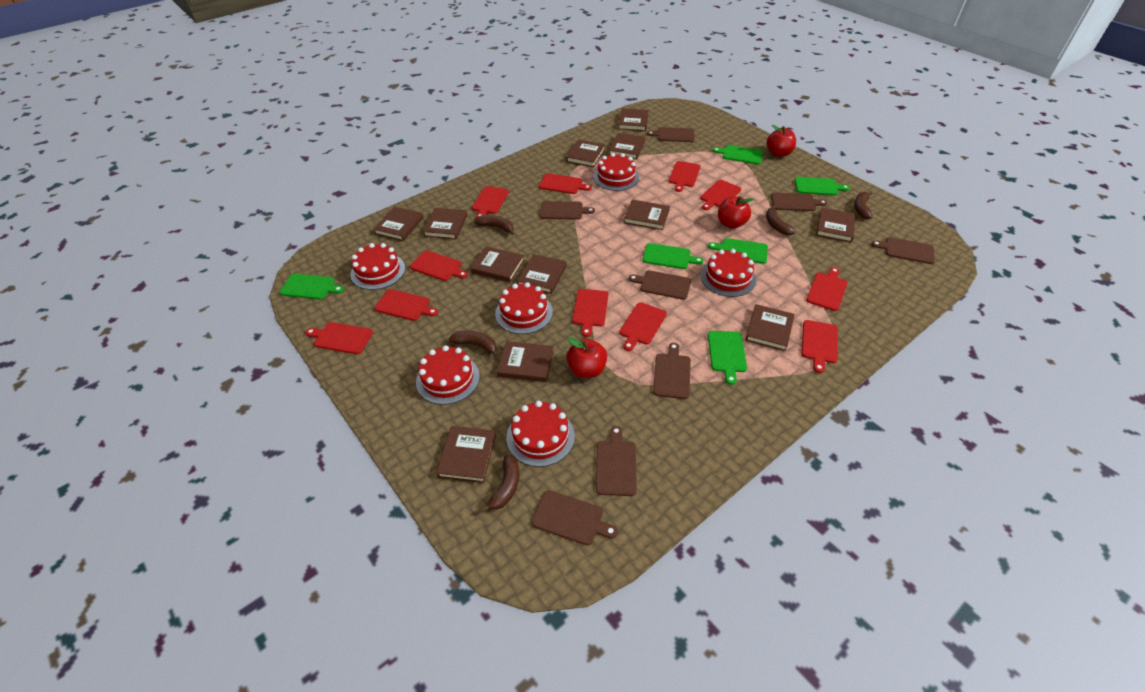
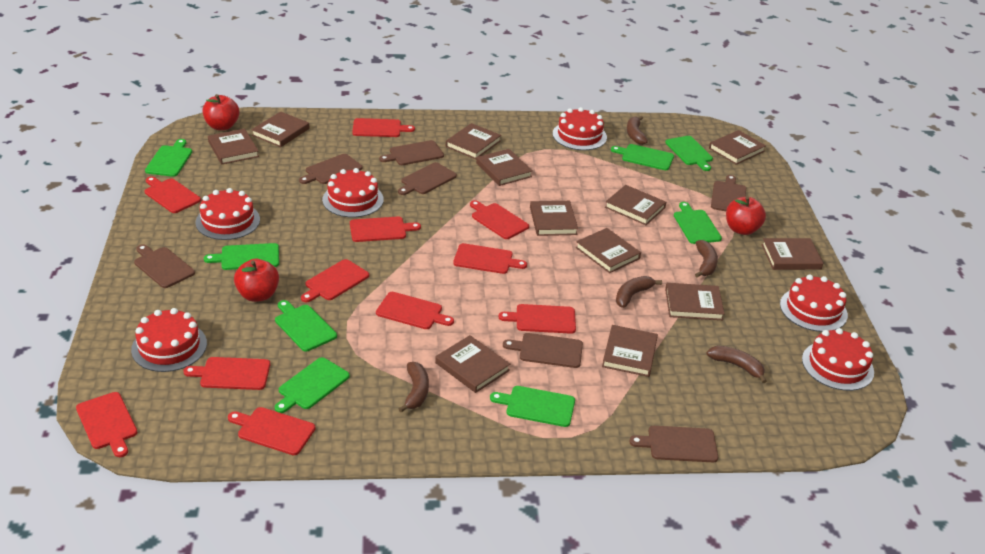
brown cutting board: 8 -> 7
green cutting board: 6 -> 8

